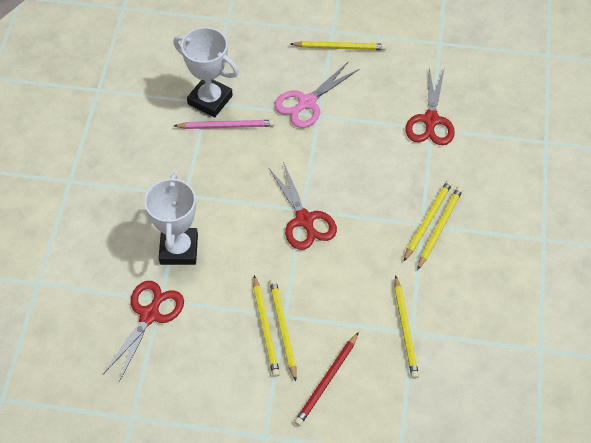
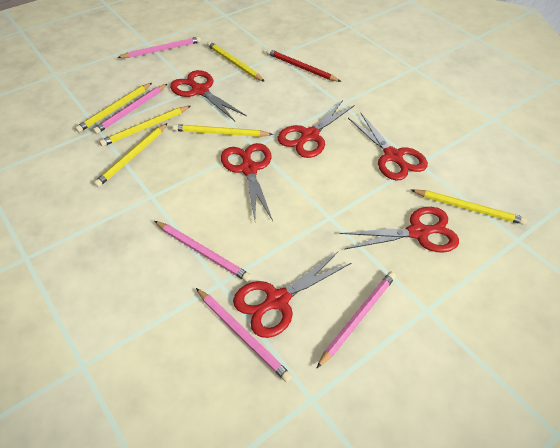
pink pencil: 1 -> 5
pink scissors: 1 -> 0
red scissors: 3 -> 6
white trophy: 2 -> 0

